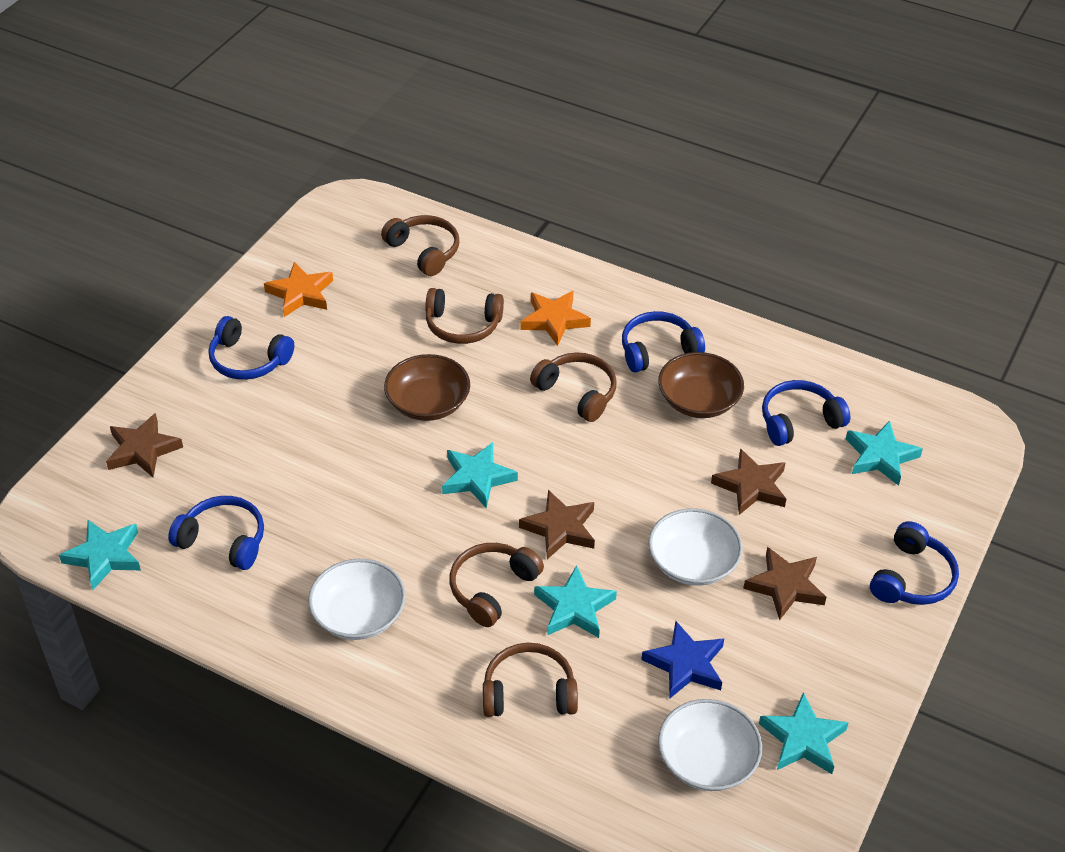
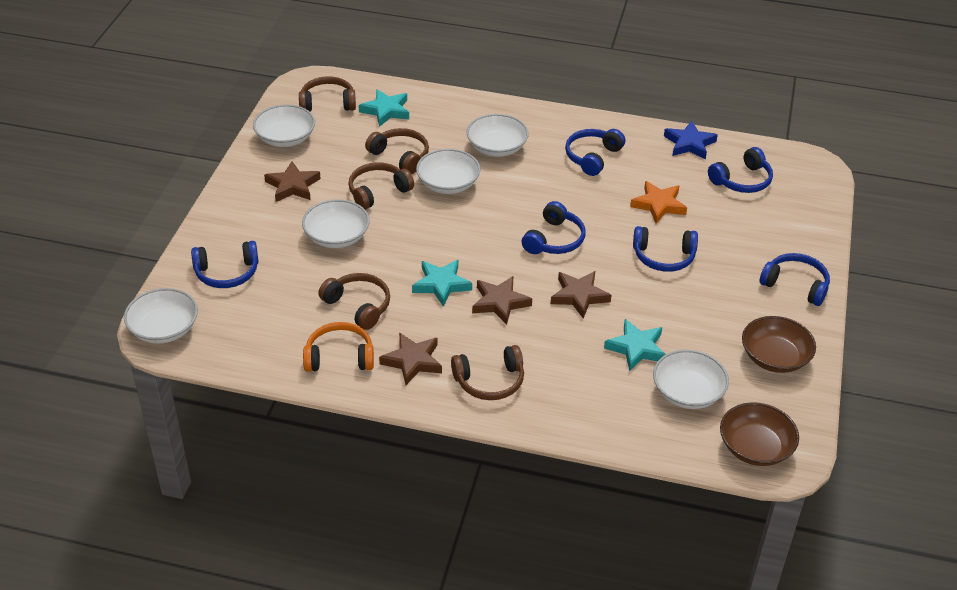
blue headphones: 5 -> 6
orange headphones: 0 -> 1
orange star: 2 -> 1
turquoise star: 5 -> 3
white bowl: 3 -> 6

